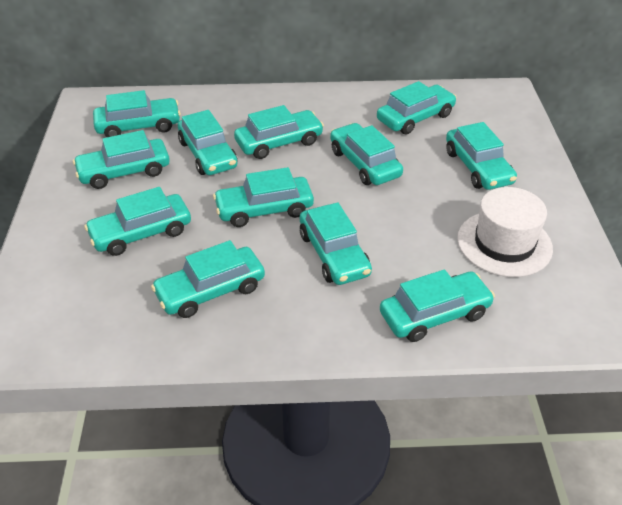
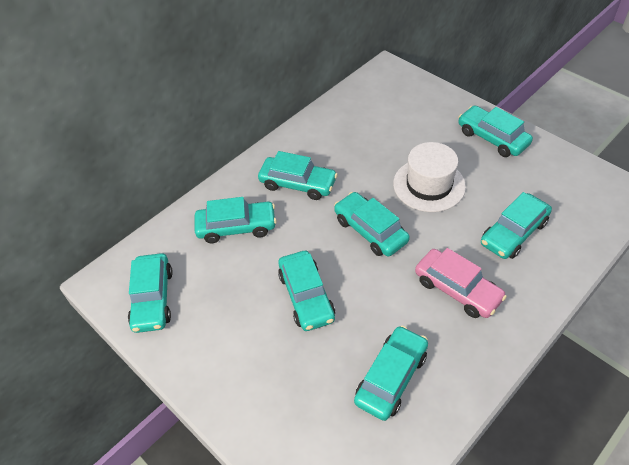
pink car: 0 -> 1
turquoise car: 12 -> 8

